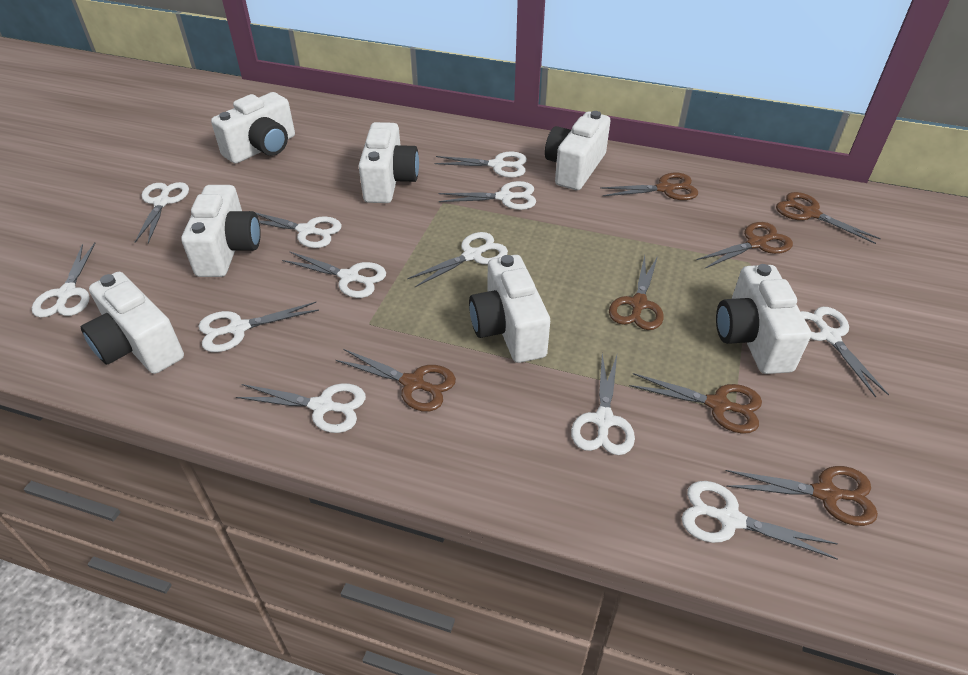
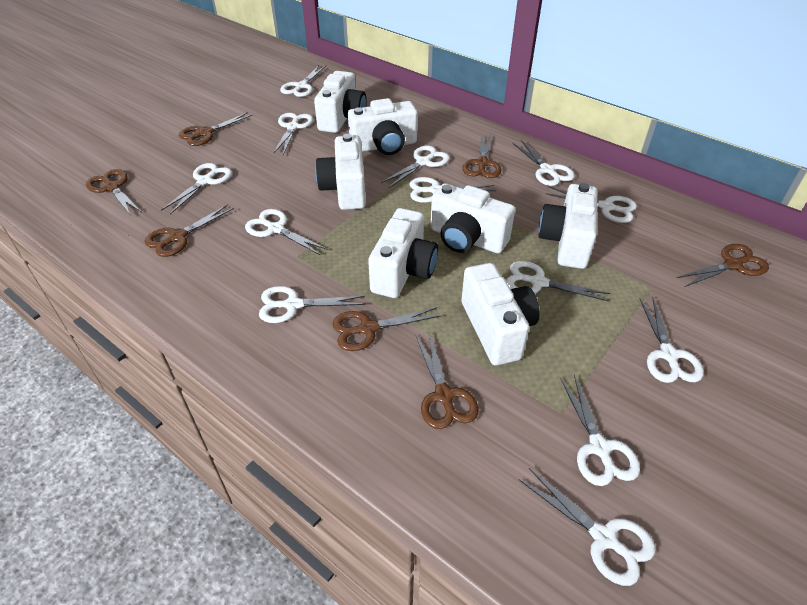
white scissors: 12 -> 13

